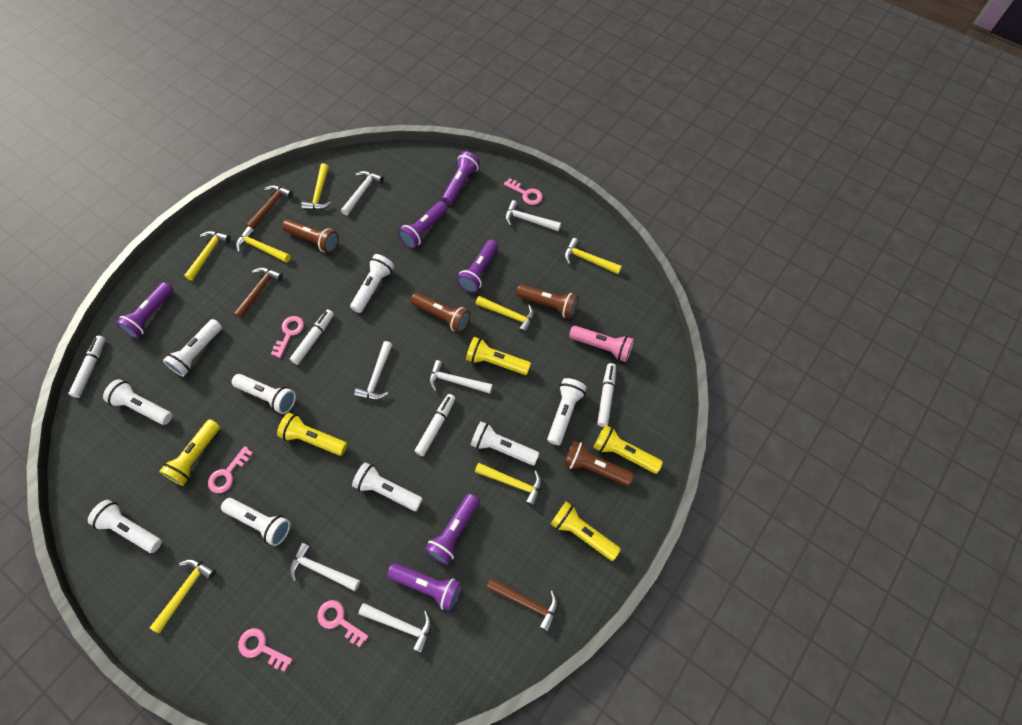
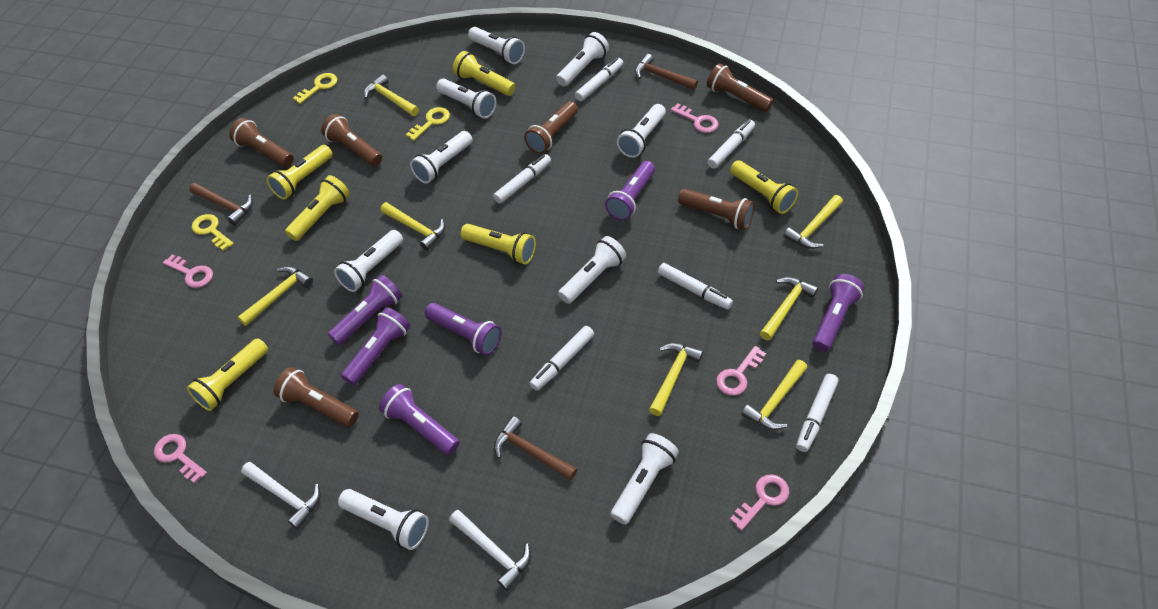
brown flashlight: 4 -> 6
pink flashlight: 1 -> 0
white hammer: 6 -> 2
white marker: 4 -> 6
yellow flashlight: 5 -> 6
yellow key: 0 -> 3

